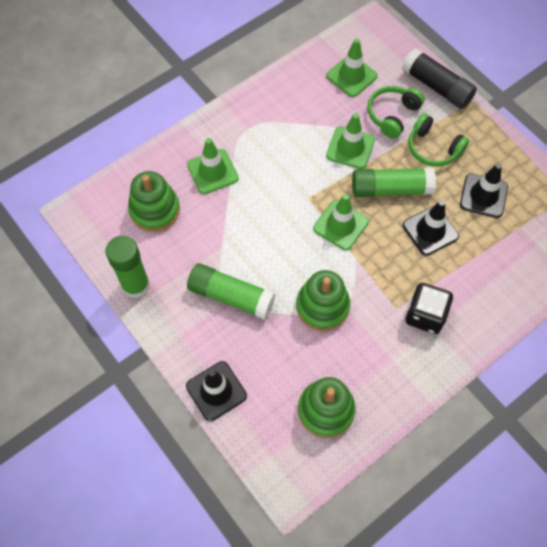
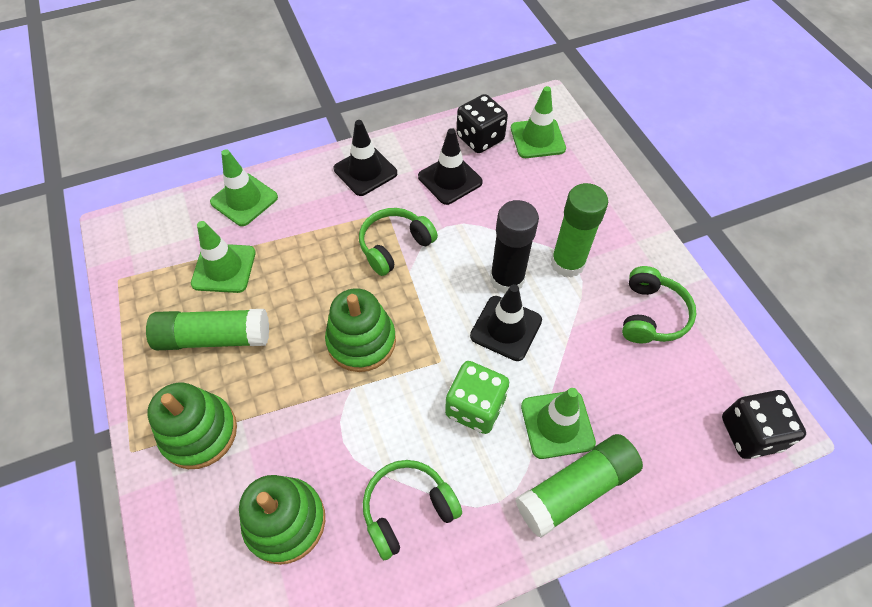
black dice: 1 -> 2
green dice: 0 -> 1
green headphones: 2 -> 3

